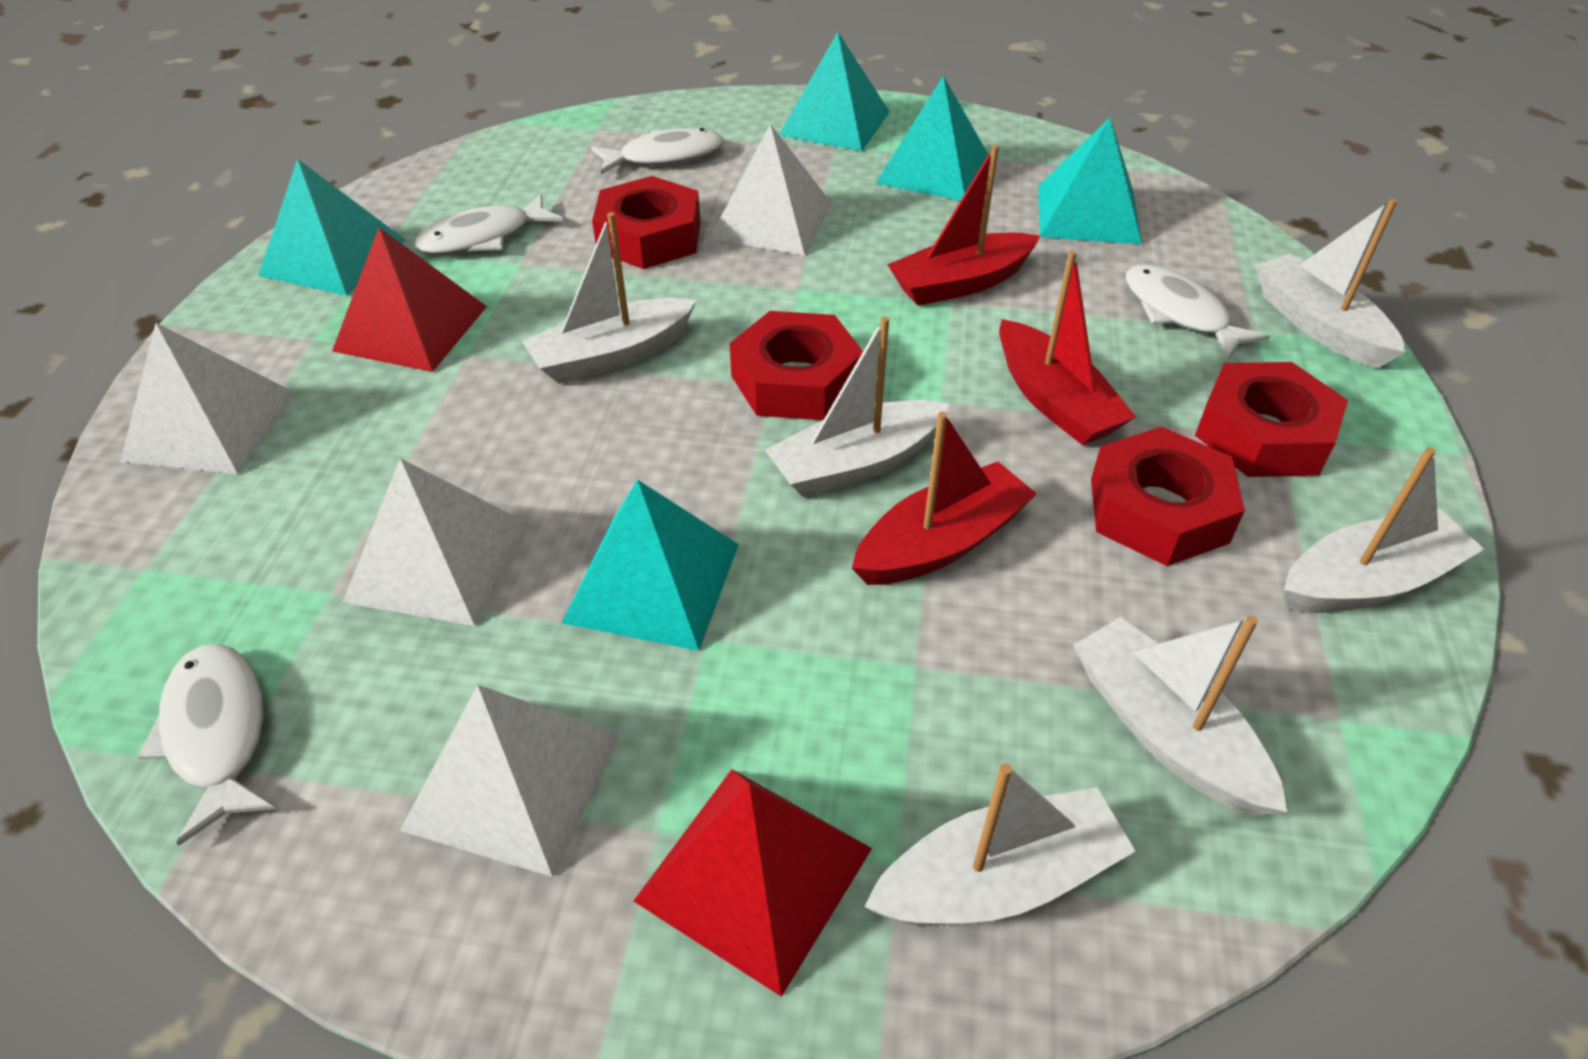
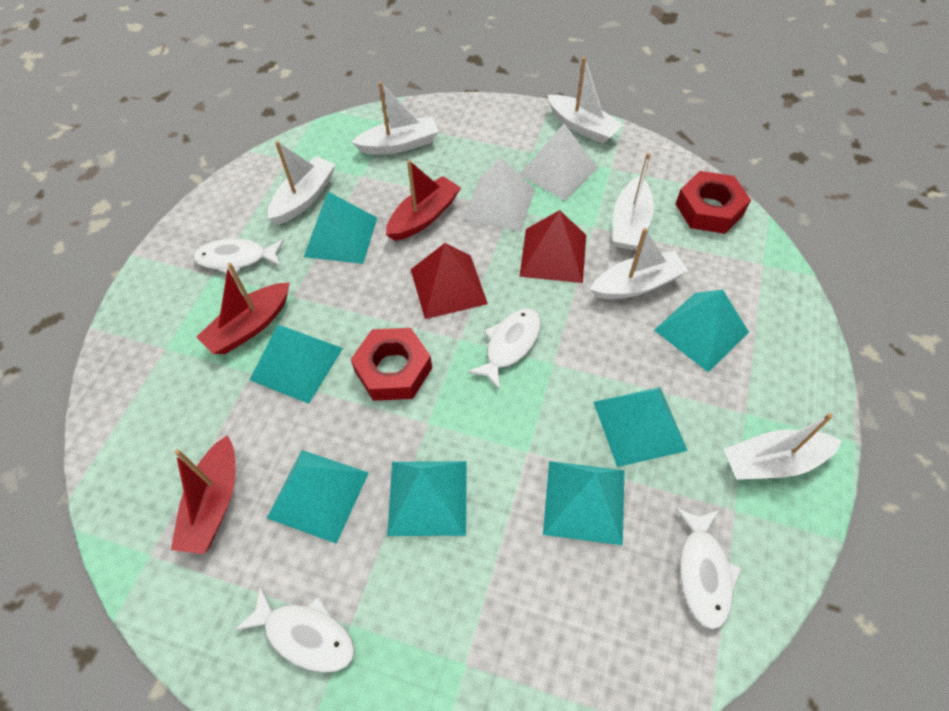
red nut: 4 -> 2
turquoise pyramid: 5 -> 7
white pyramid: 4 -> 2

